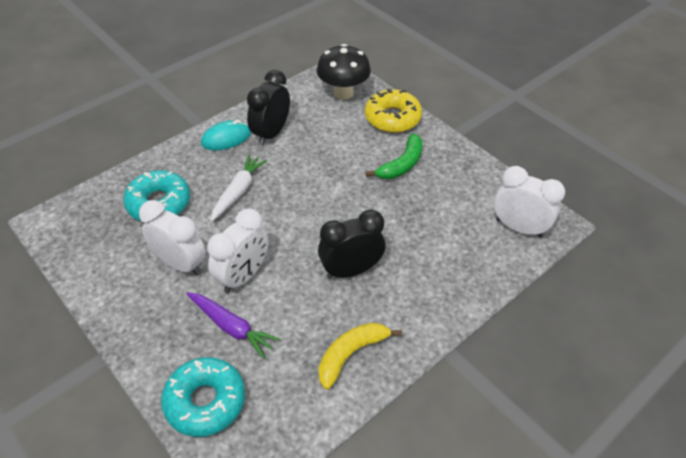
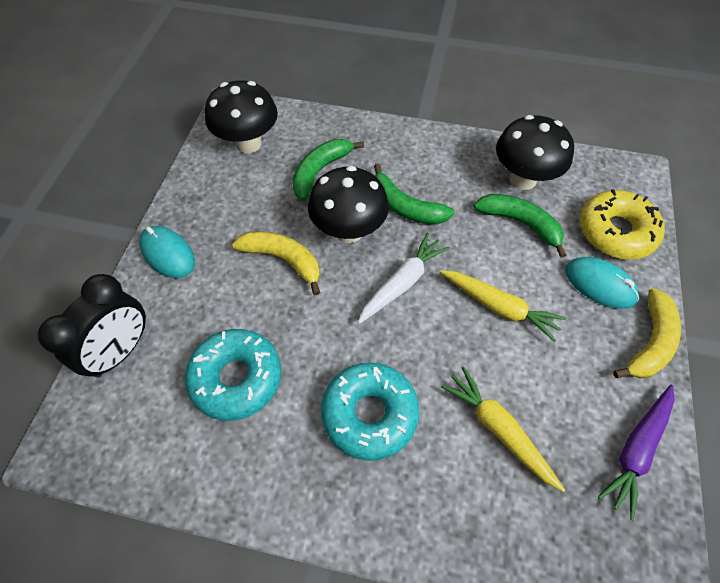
black clock: 2 -> 1
black mushroom: 1 -> 3
green banana: 1 -> 3
turquoise mouse: 1 -> 2
white clock: 3 -> 0
yellow banana: 1 -> 2
yellow carrot: 0 -> 2

